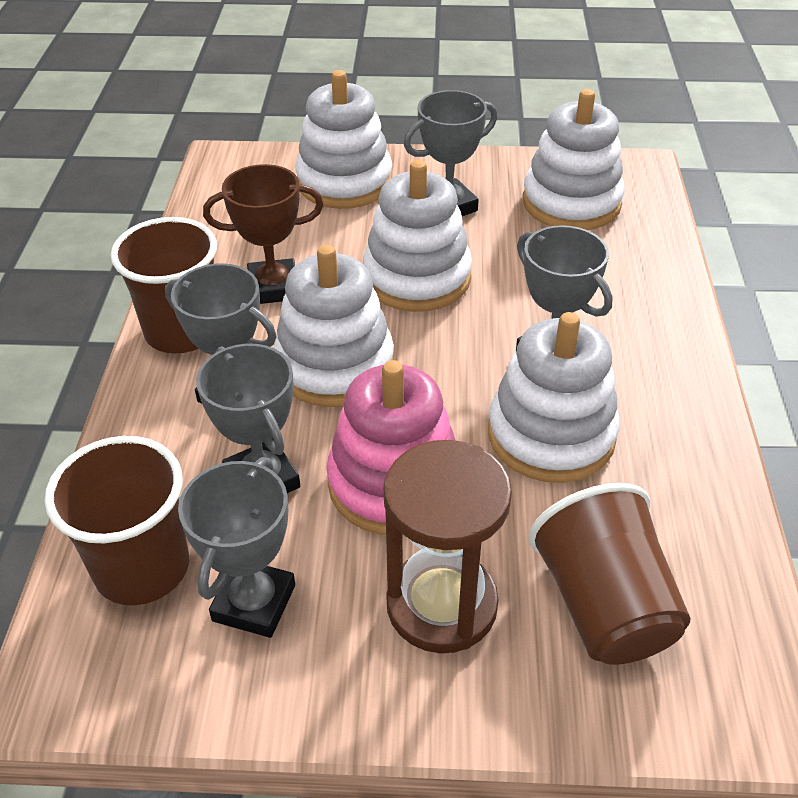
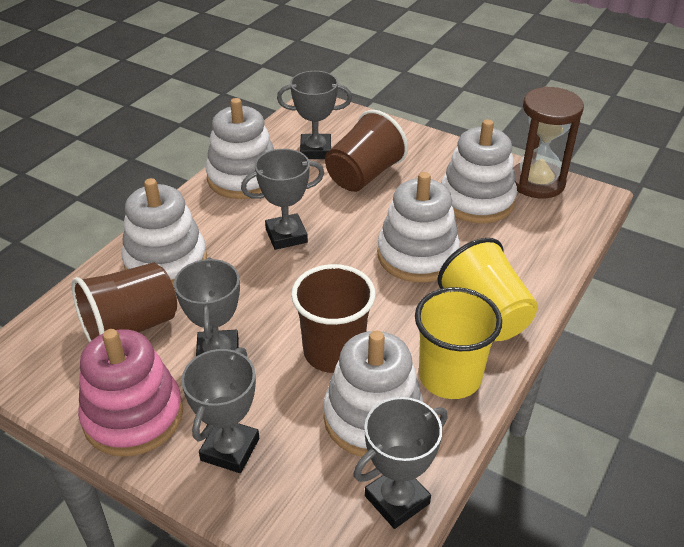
brown trophy: 1 -> 0
yellow cup: 0 -> 2

